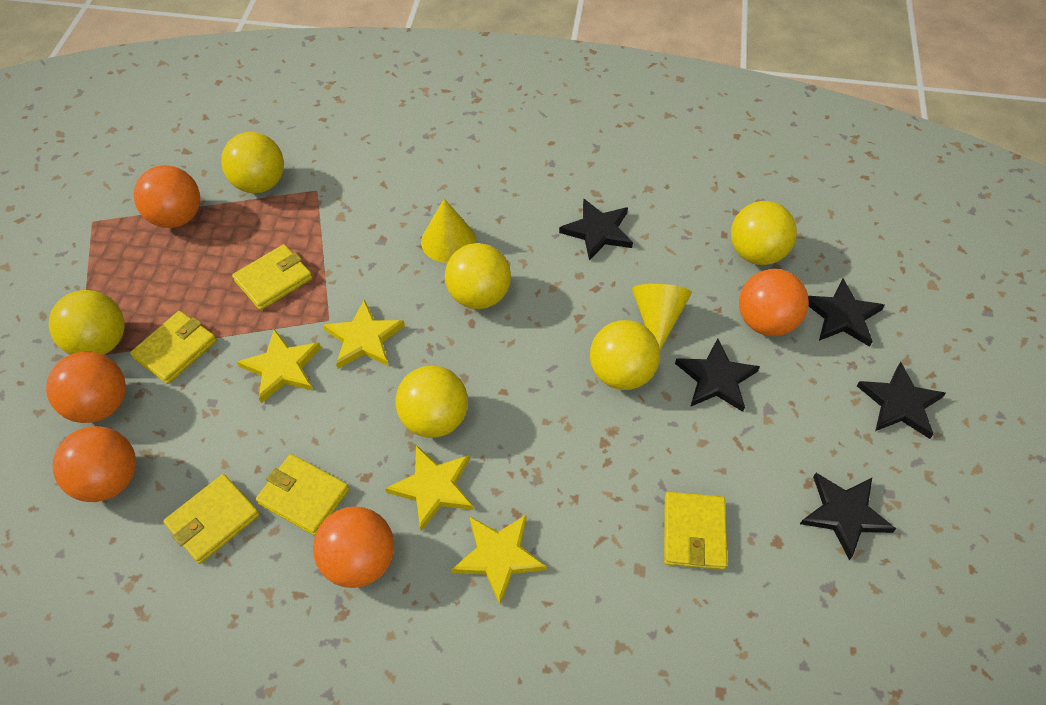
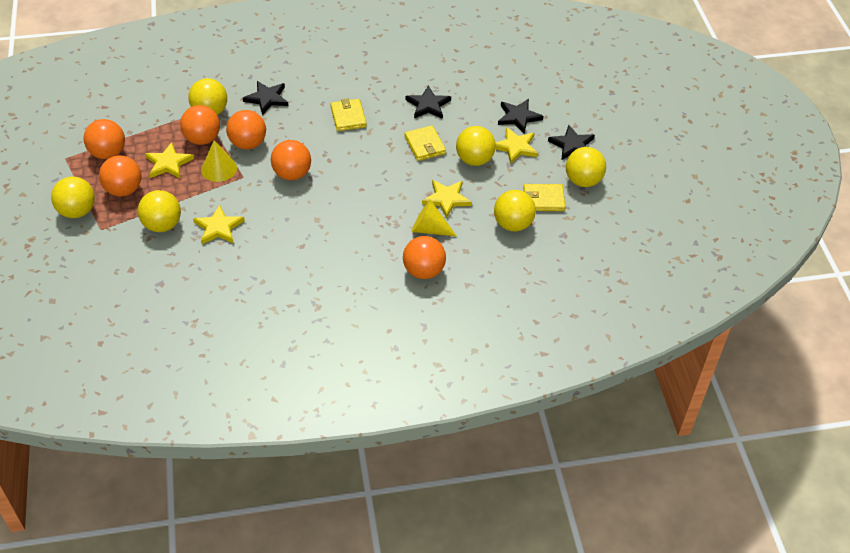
black star: 5 -> 4
orange ball: 5 -> 6
yellow wallet: 5 -> 3

